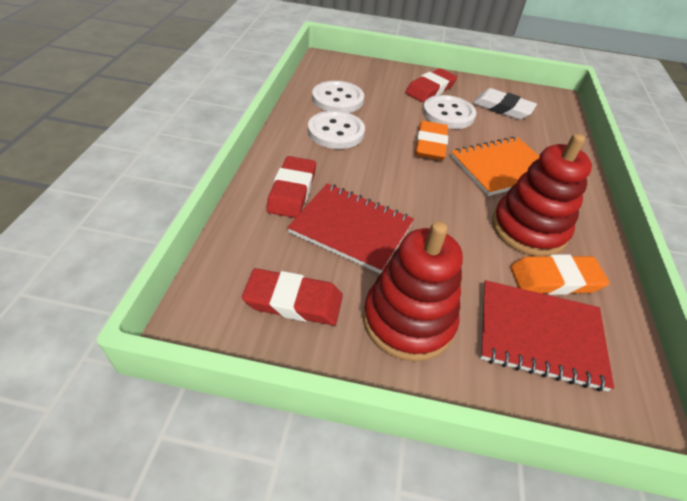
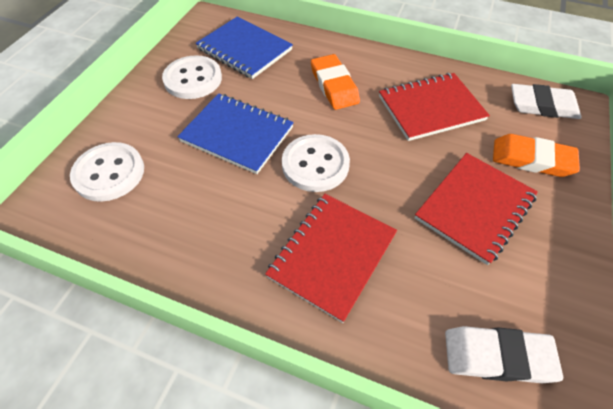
blue notebook: 0 -> 2
orange notebook: 1 -> 0
red eraser: 3 -> 0
red notebook: 2 -> 3
red stacking toy: 2 -> 0
white eraser: 1 -> 2

